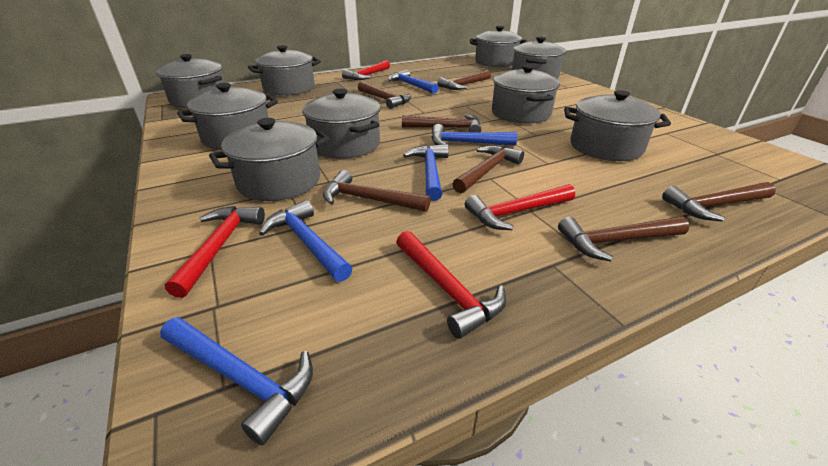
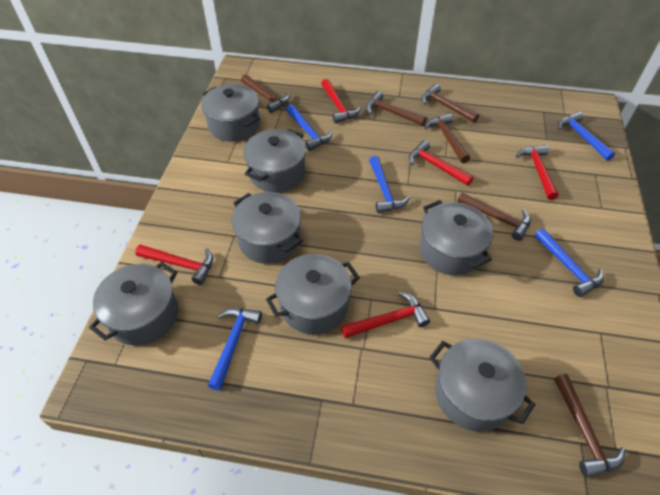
brown hammer: 7 -> 6
grey pot: 9 -> 7
red hammer: 4 -> 5

